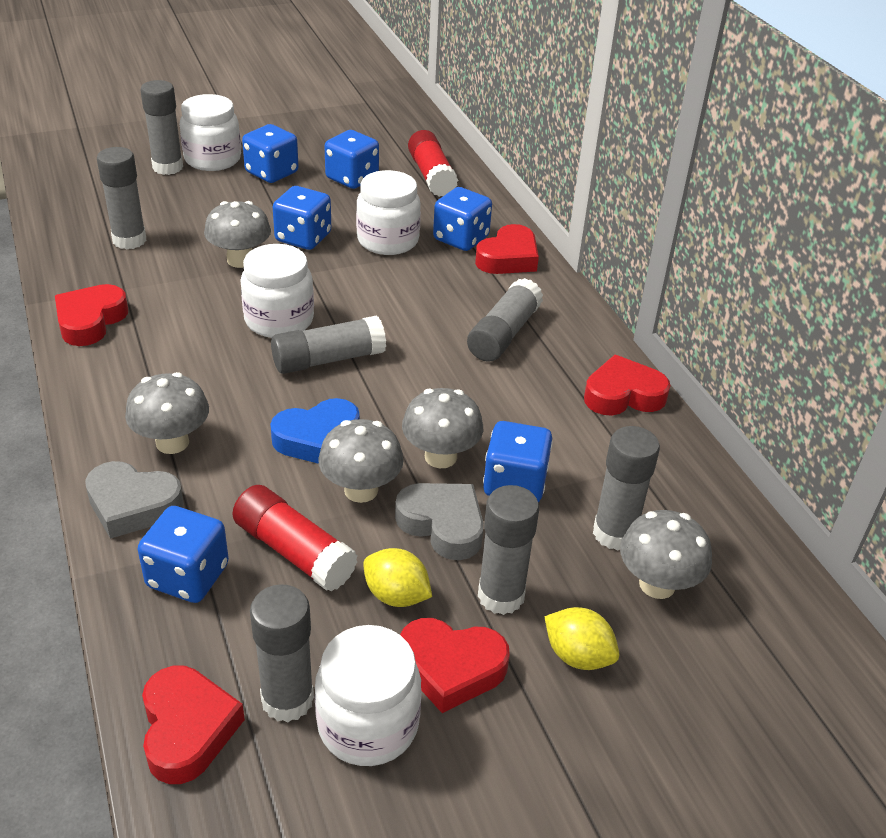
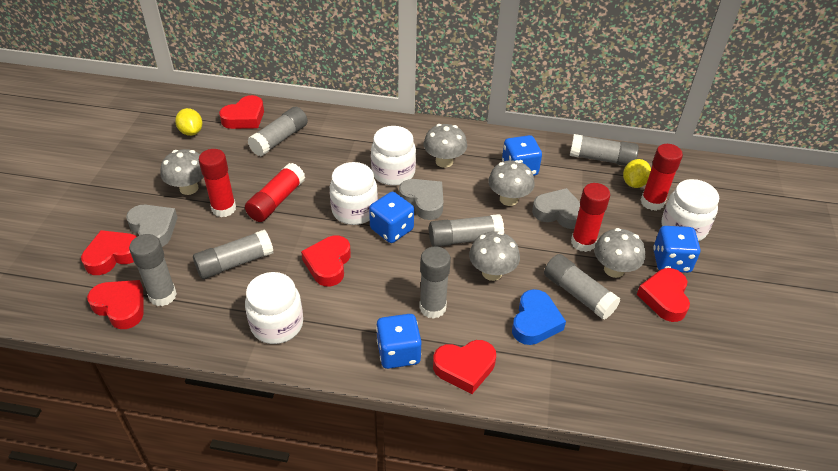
blue dice: 6 -> 4
grey heart: 2 -> 3
red glue stick: 2 -> 4
red heart: 5 -> 6

